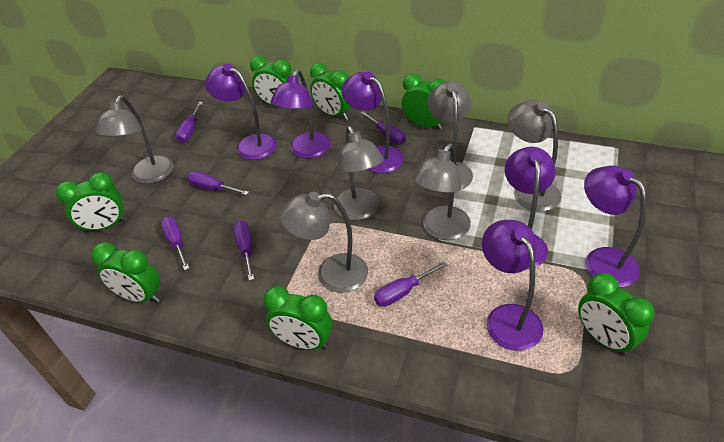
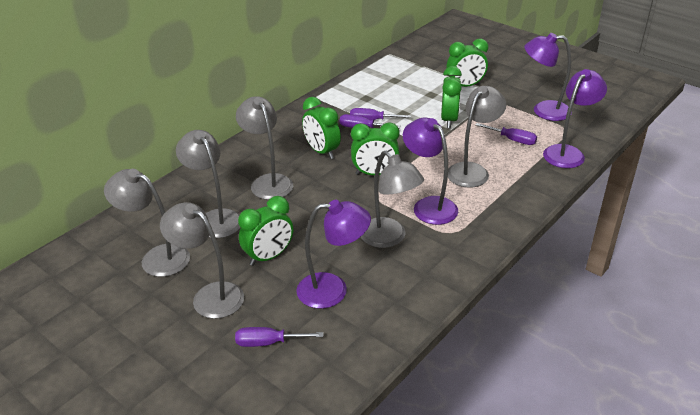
green clock: 7 -> 5
purple lamp: 6 -> 4
purple screwdriver: 6 -> 4

